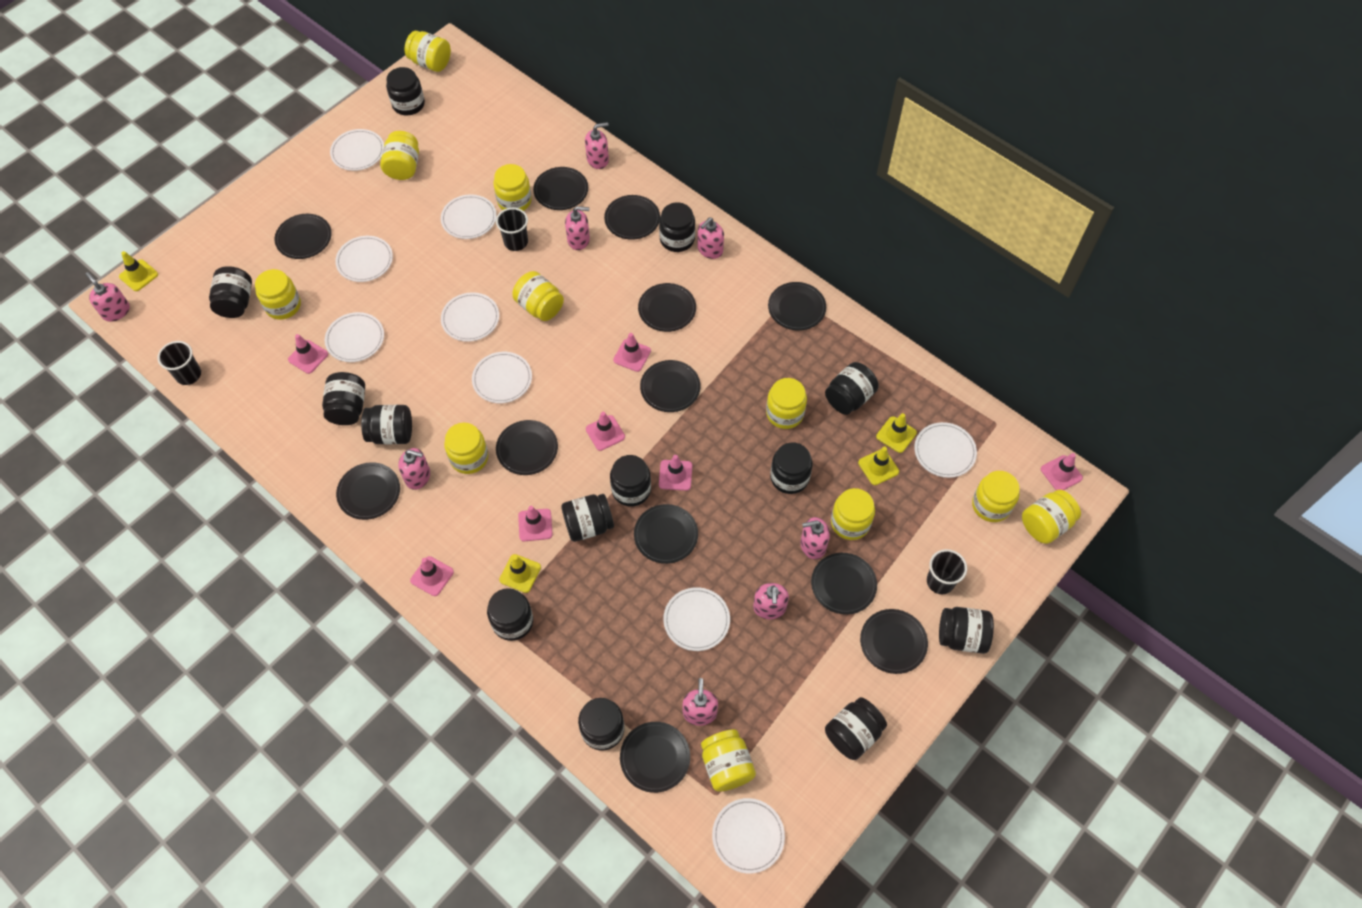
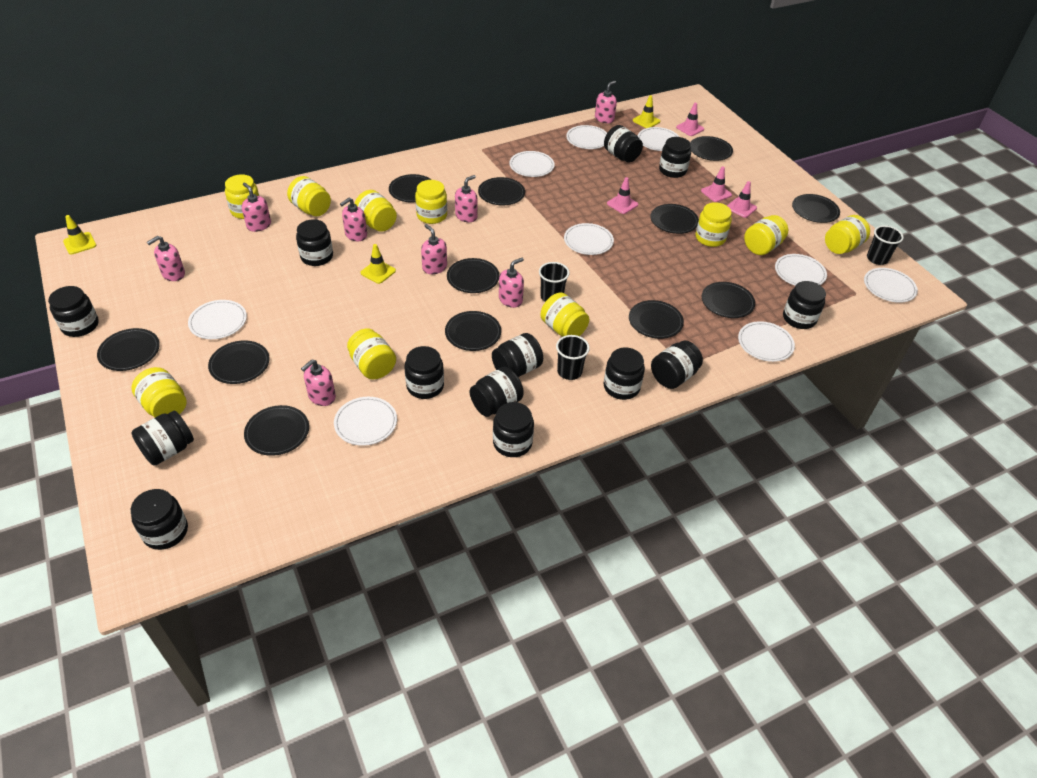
pink traffic cone: 7 -> 4
yellow jar: 11 -> 10
yellow traffic cone: 4 -> 3

